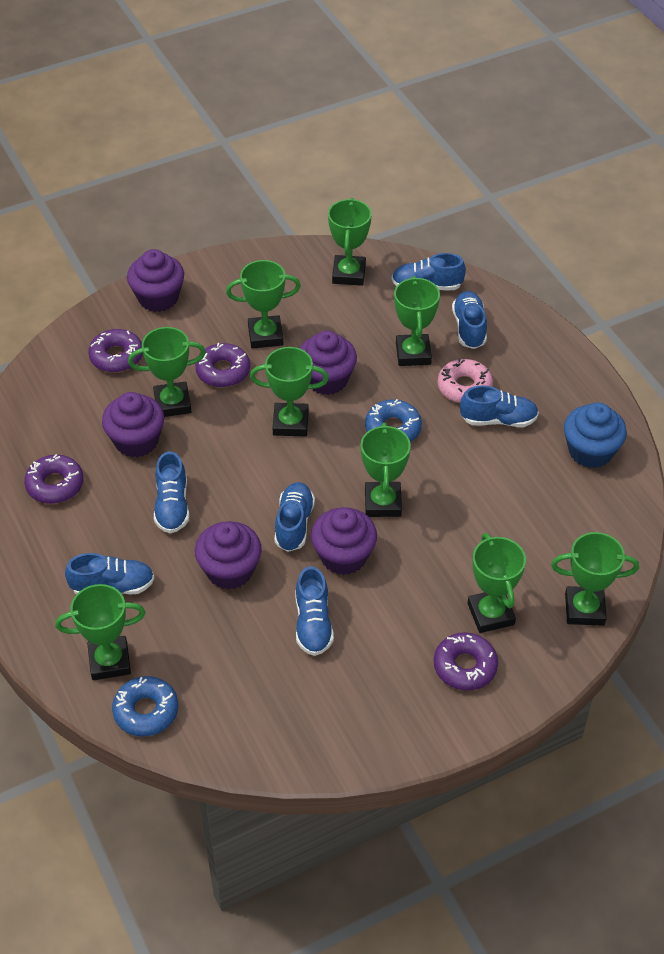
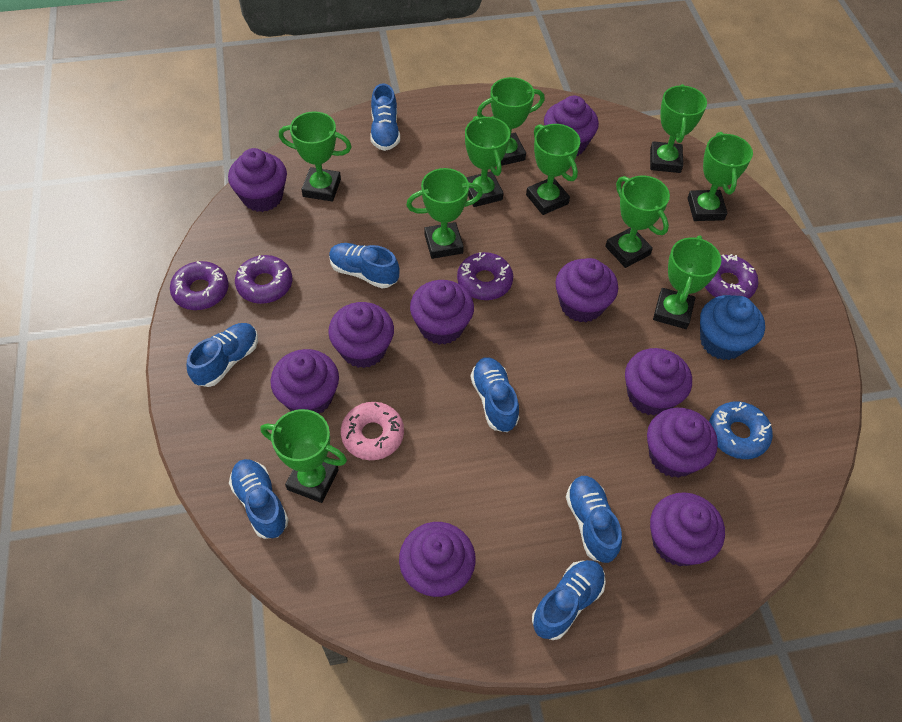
blue donut: 2 -> 1
green trophy: 9 -> 10
purple cupcake: 5 -> 10

